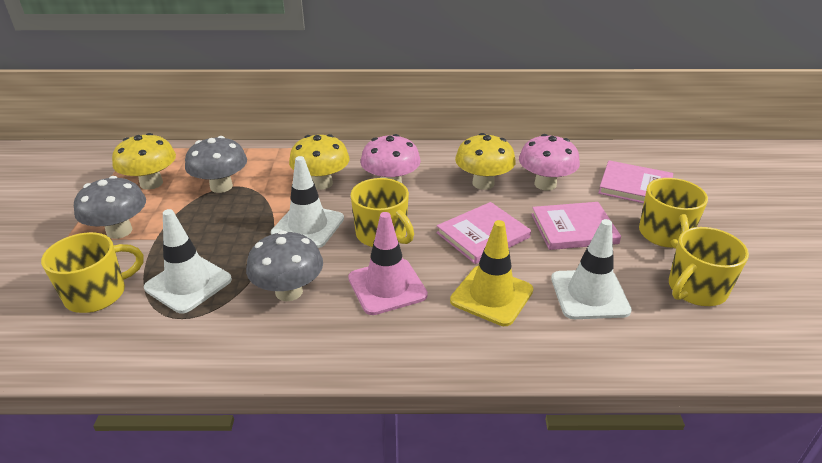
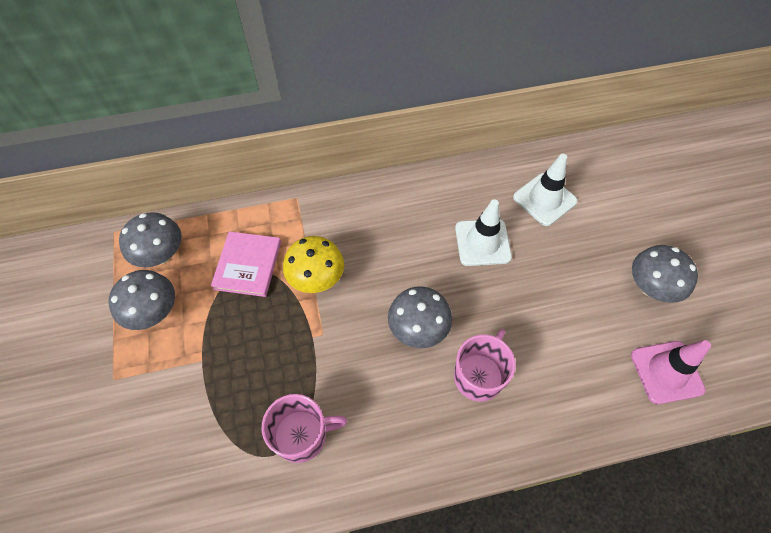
grey mushroom: 3 -> 4
pink book: 3 -> 1
pink mug: 0 -> 2
pink mushroom: 2 -> 0
white traffic cone: 3 -> 2
yellow mug: 4 -> 0
yellow mushroom: 3 -> 1
yellow traffic cone: 1 -> 0

